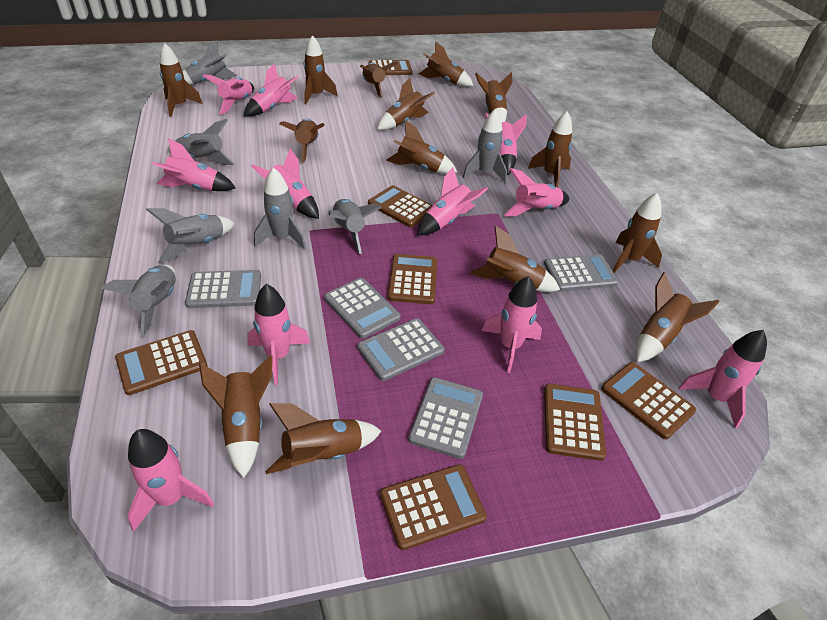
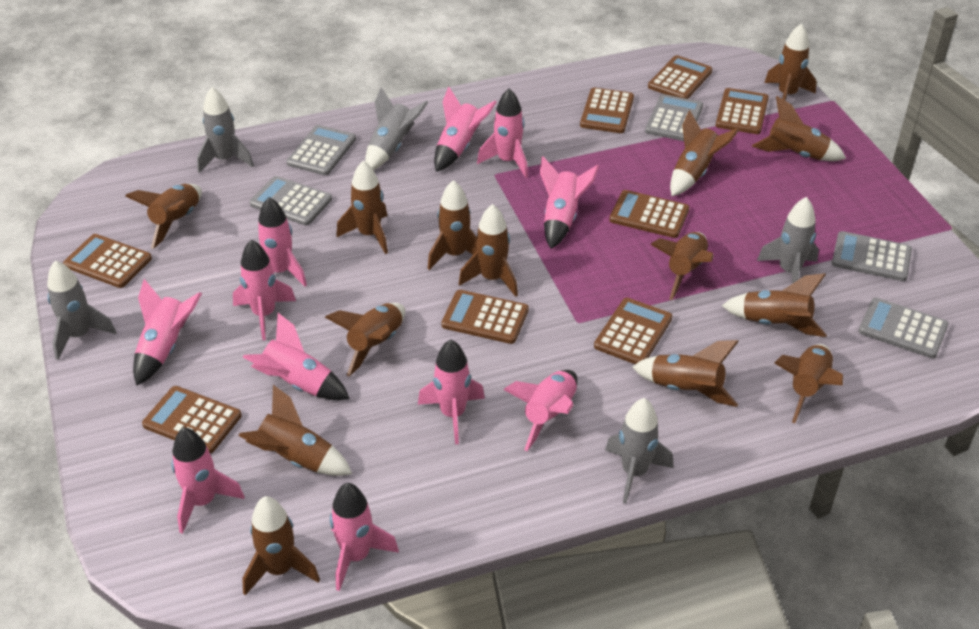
brown calculator: 7 -> 8
grey rocket: 7 -> 5

